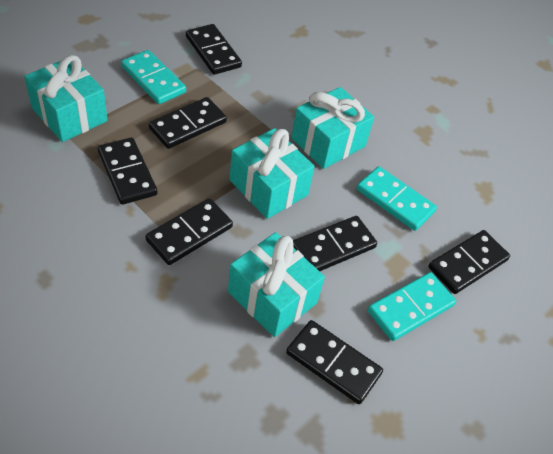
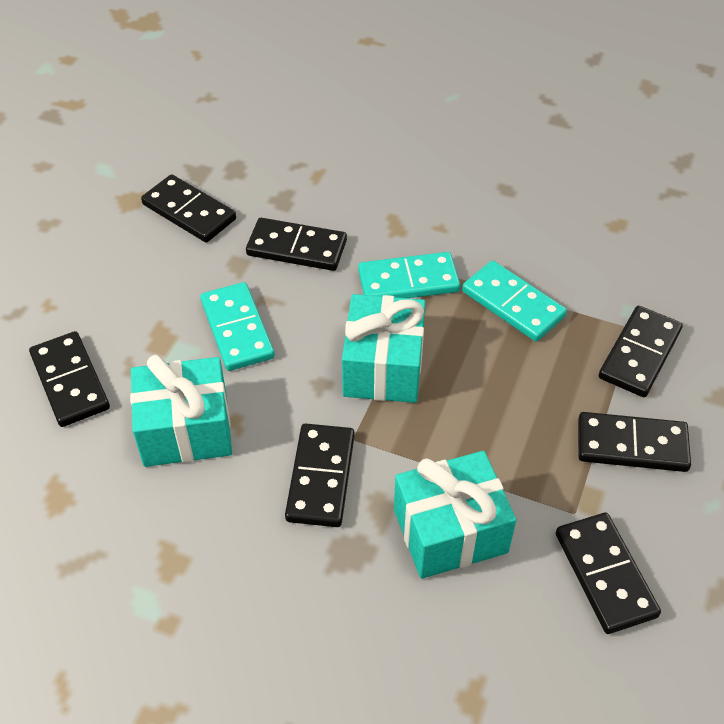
turquoise gift: 4 -> 3

